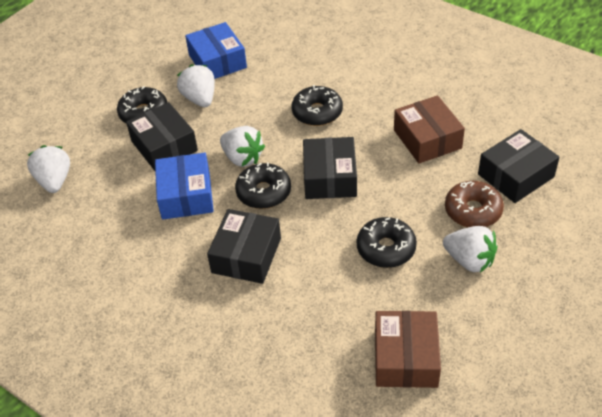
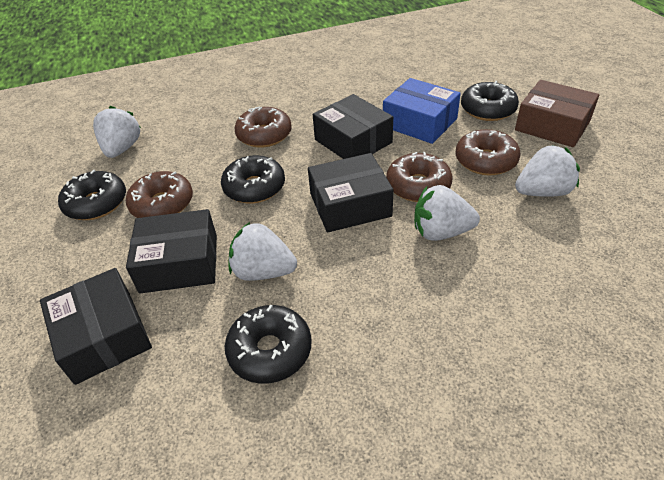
blue box: 2 -> 1
brown box: 2 -> 1
brown donut: 1 -> 4

